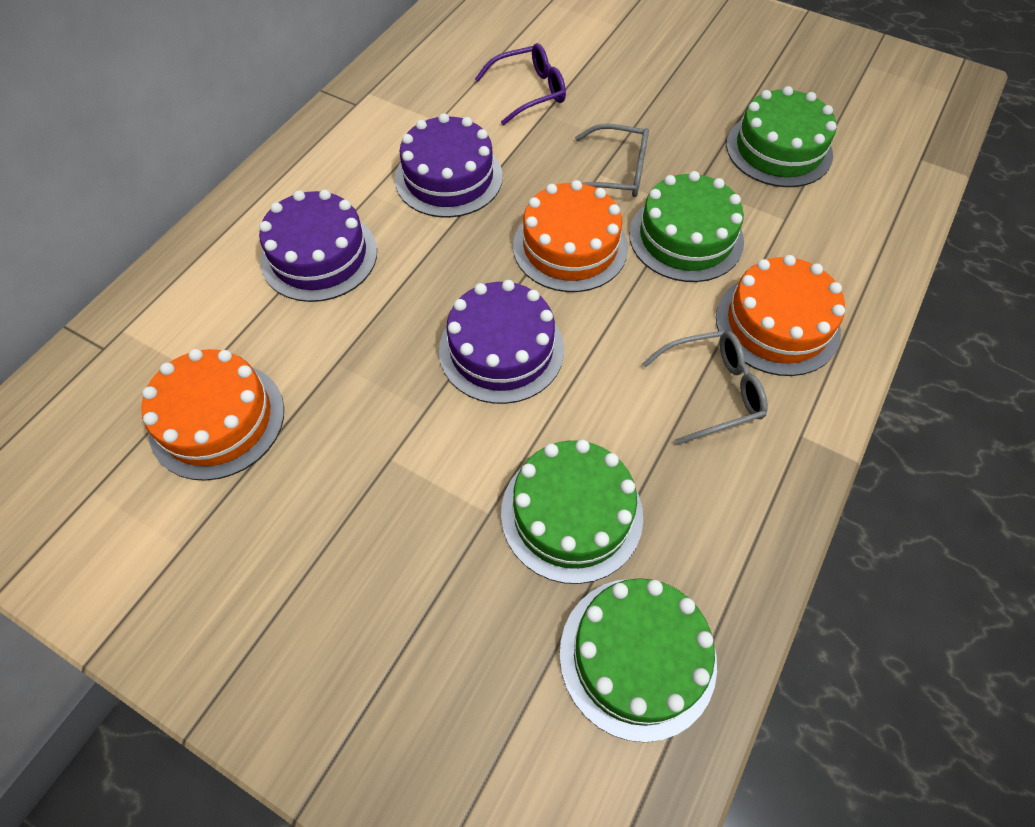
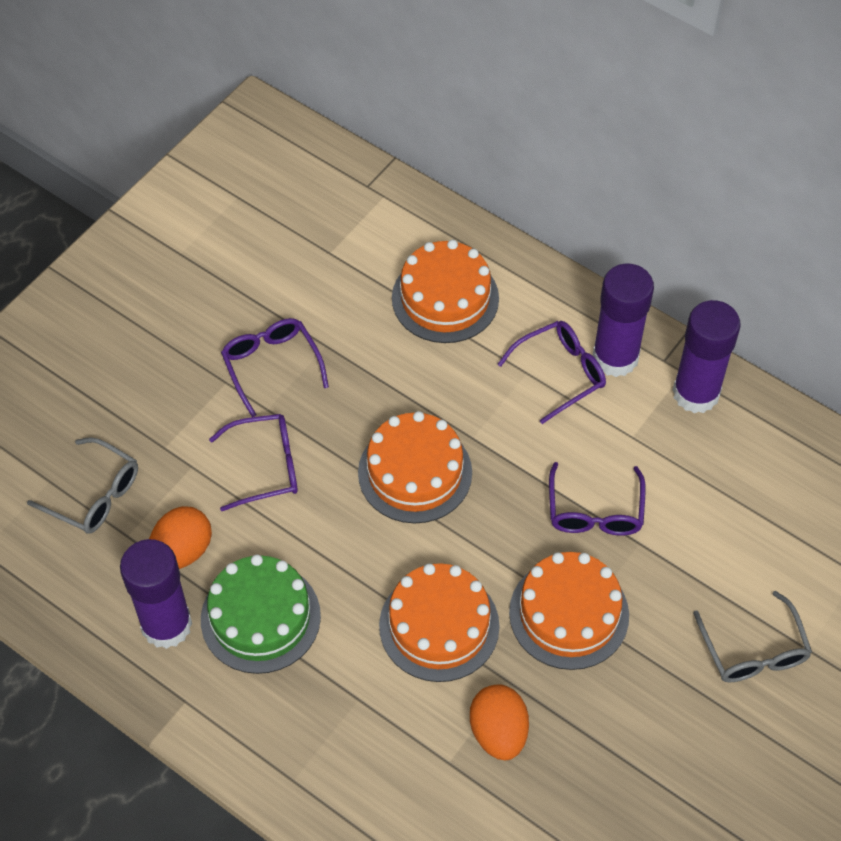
green cake: 4 -> 1
orange cake: 3 -> 4
orange egg: 0 -> 2
purple cake: 3 -> 0
purple glasses: 1 -> 4
purple glue stick: 0 -> 3

